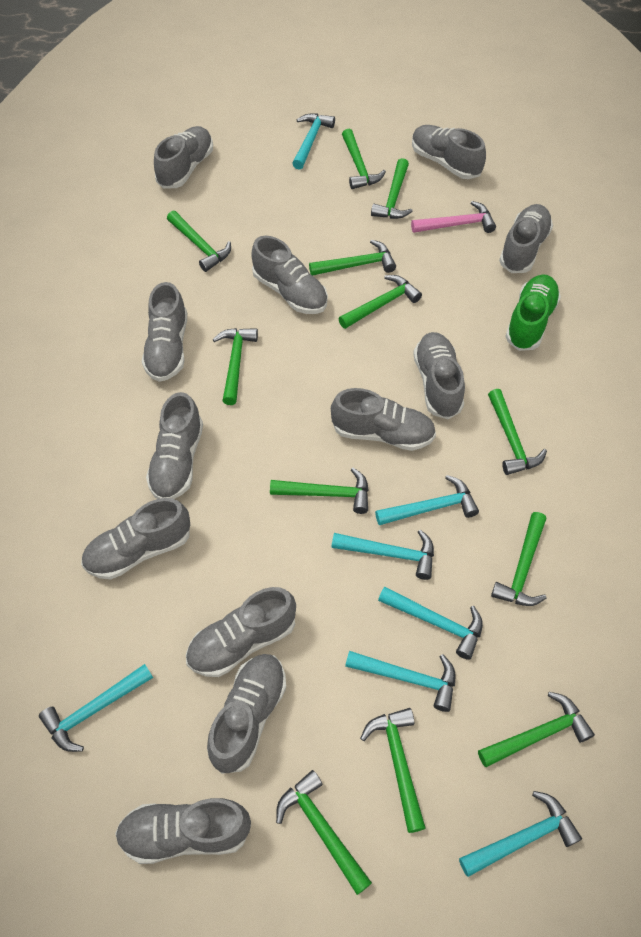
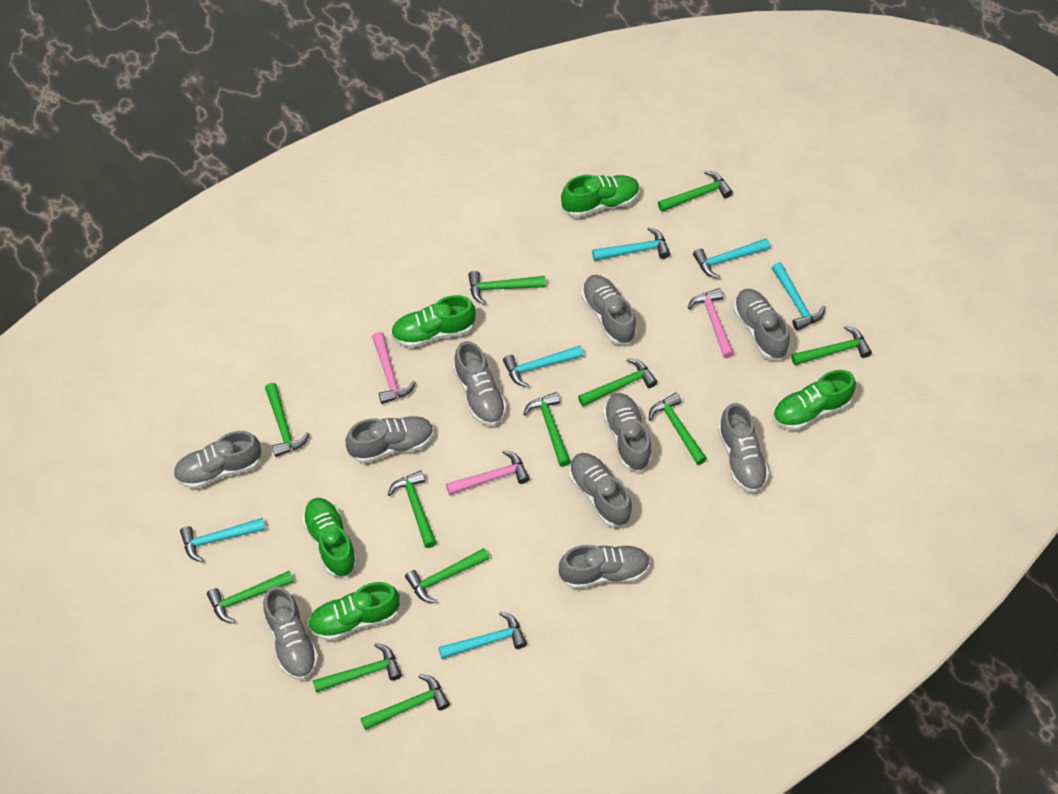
green shoe: 1 -> 5
grey shoe: 12 -> 10
pink hammer: 1 -> 3
turquoise hammer: 7 -> 6

